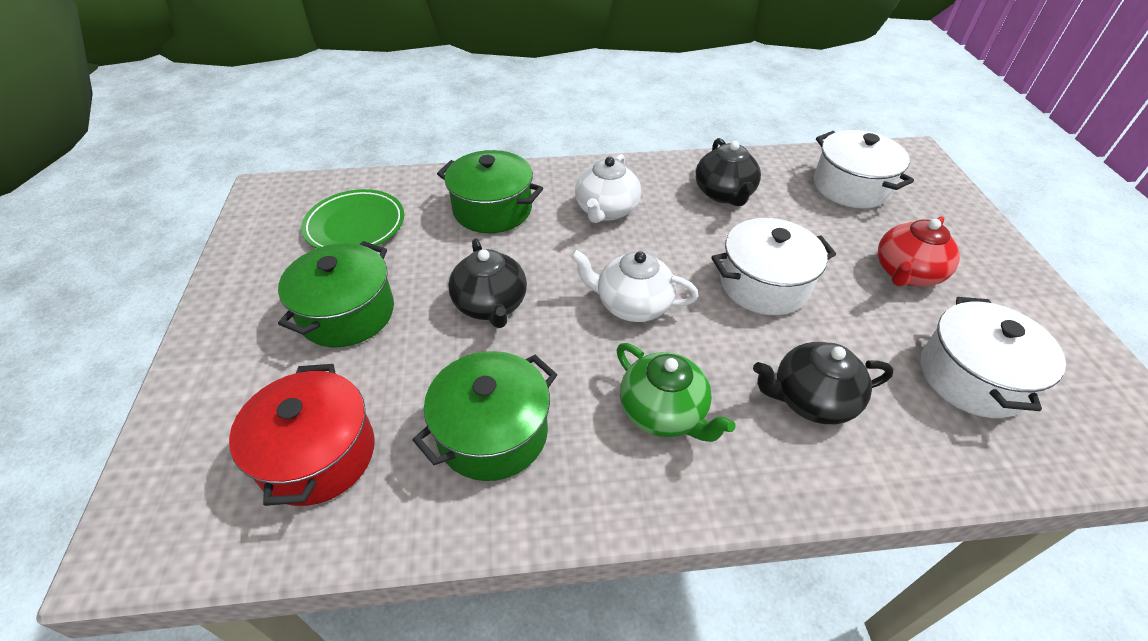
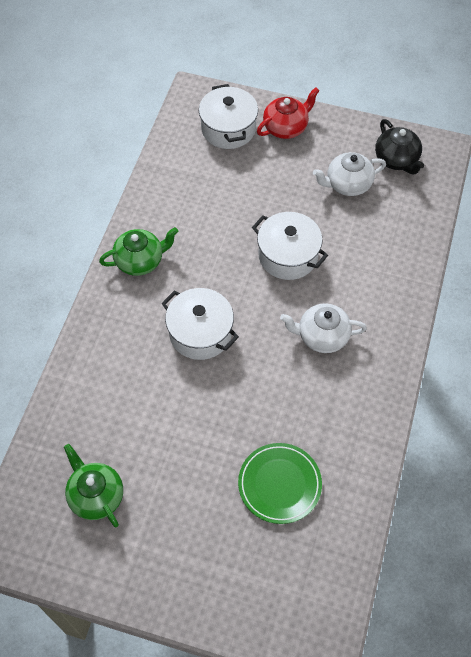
black teapot: 3 -> 1
green pot: 3 -> 0
green teapot: 1 -> 2
red pot: 1 -> 0

